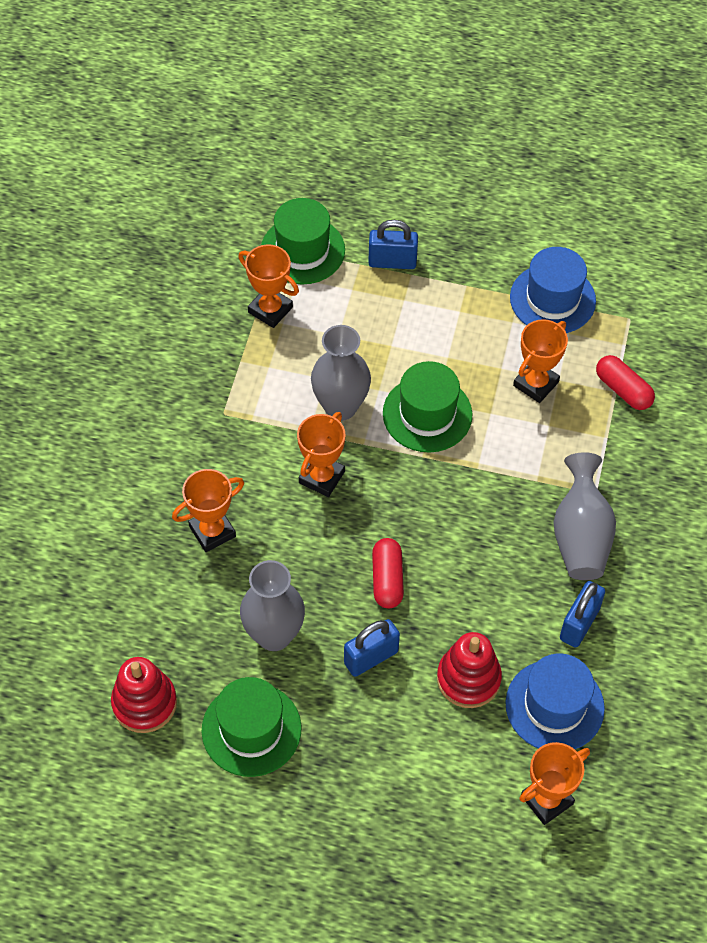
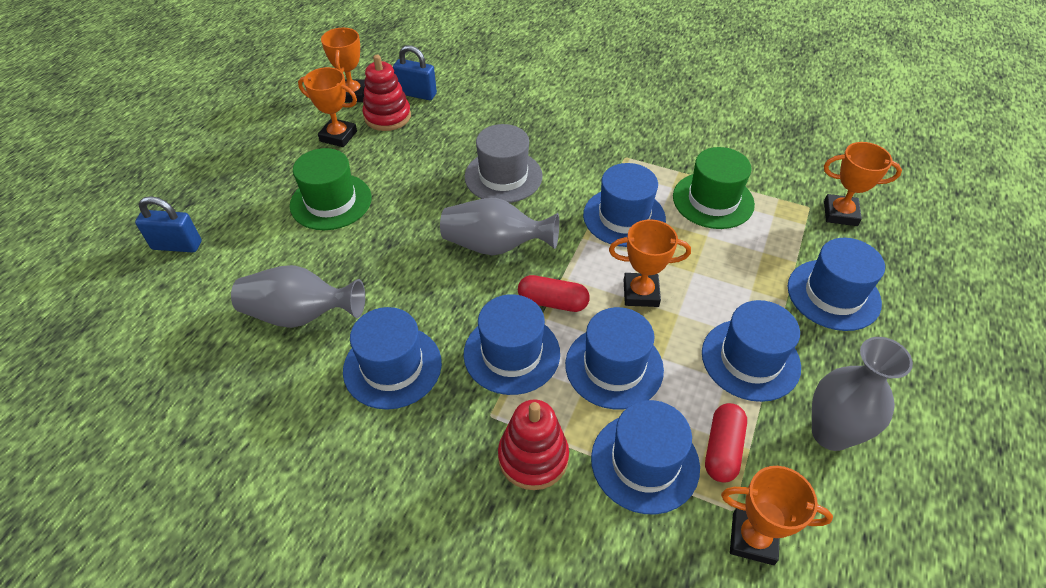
blue hat: 2 -> 7
blue padlock: 3 -> 2
green hat: 3 -> 2
grey hat: 0 -> 1

